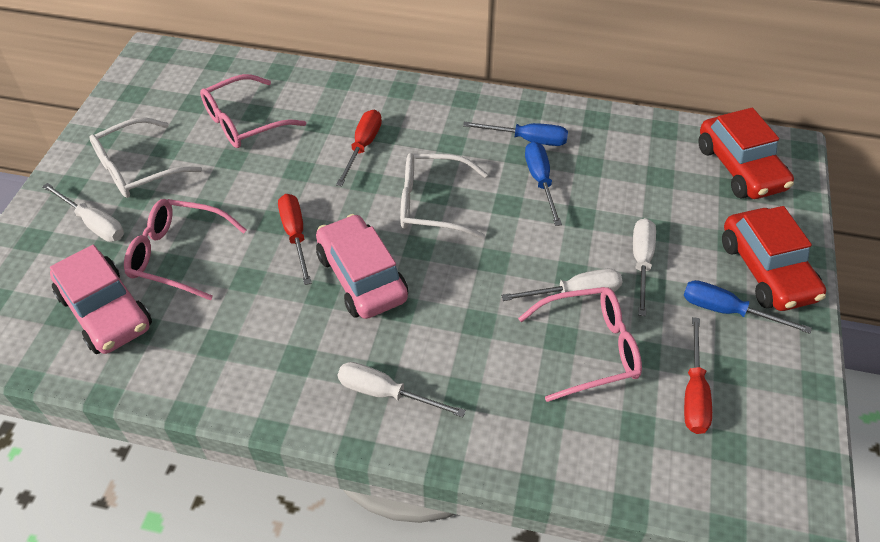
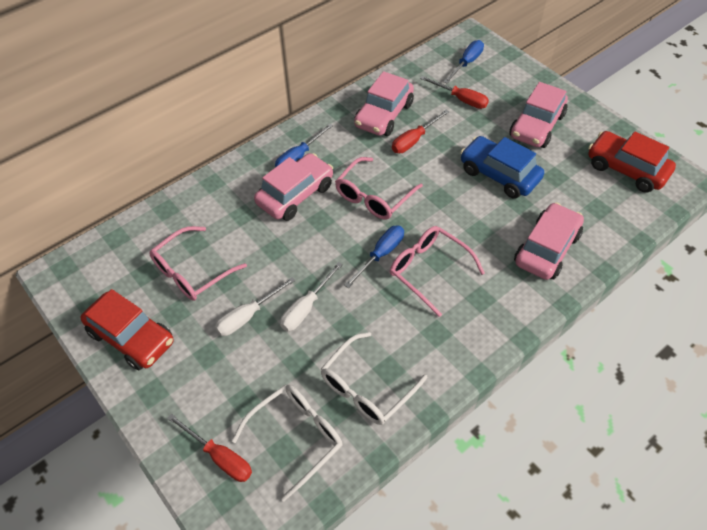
blue car: 0 -> 1
pink car: 2 -> 4
white screwdriver: 4 -> 2

